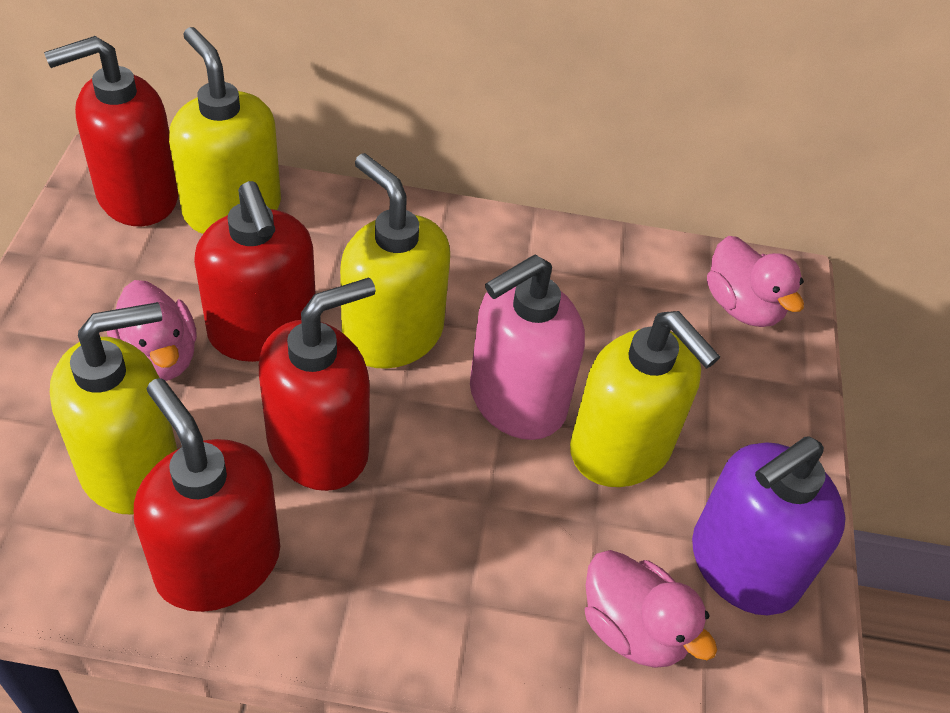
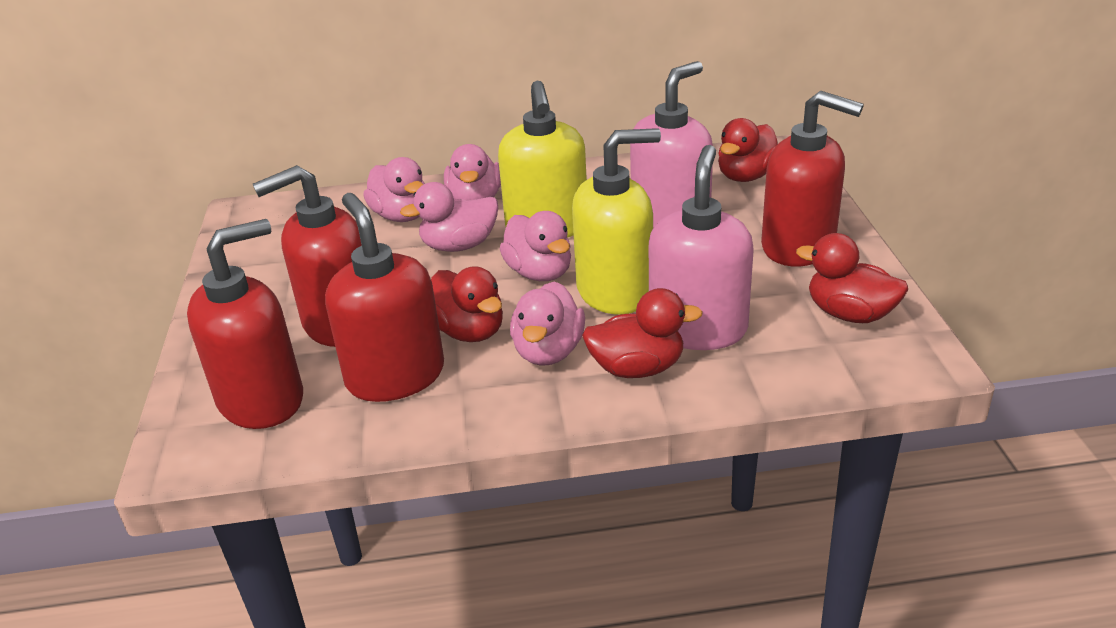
pink duck: 3 -> 5
pink soap dispenser: 1 -> 2
purple soap dispenser: 1 -> 0
red duck: 0 -> 4
yellow soap dispenser: 4 -> 2

